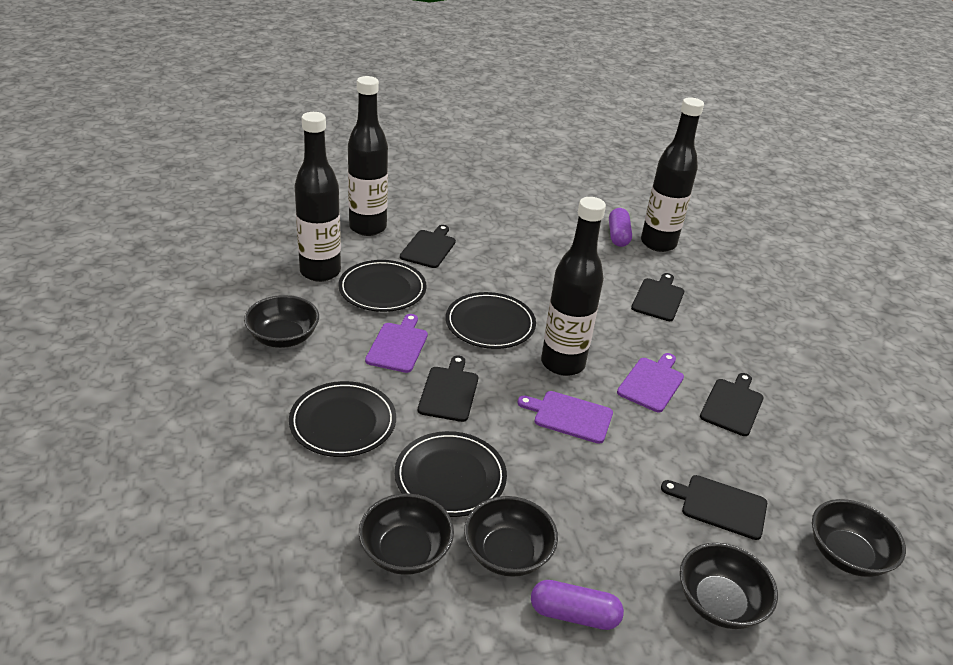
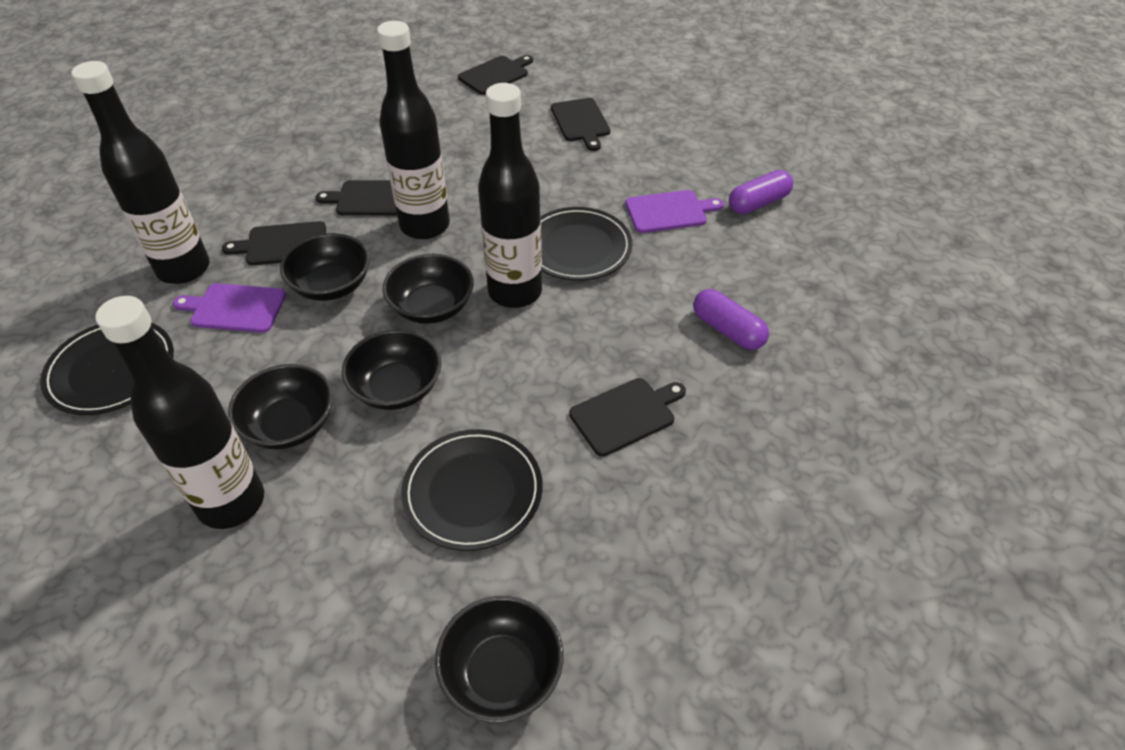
black plate: 4 -> 3
purple cutting board: 3 -> 2

